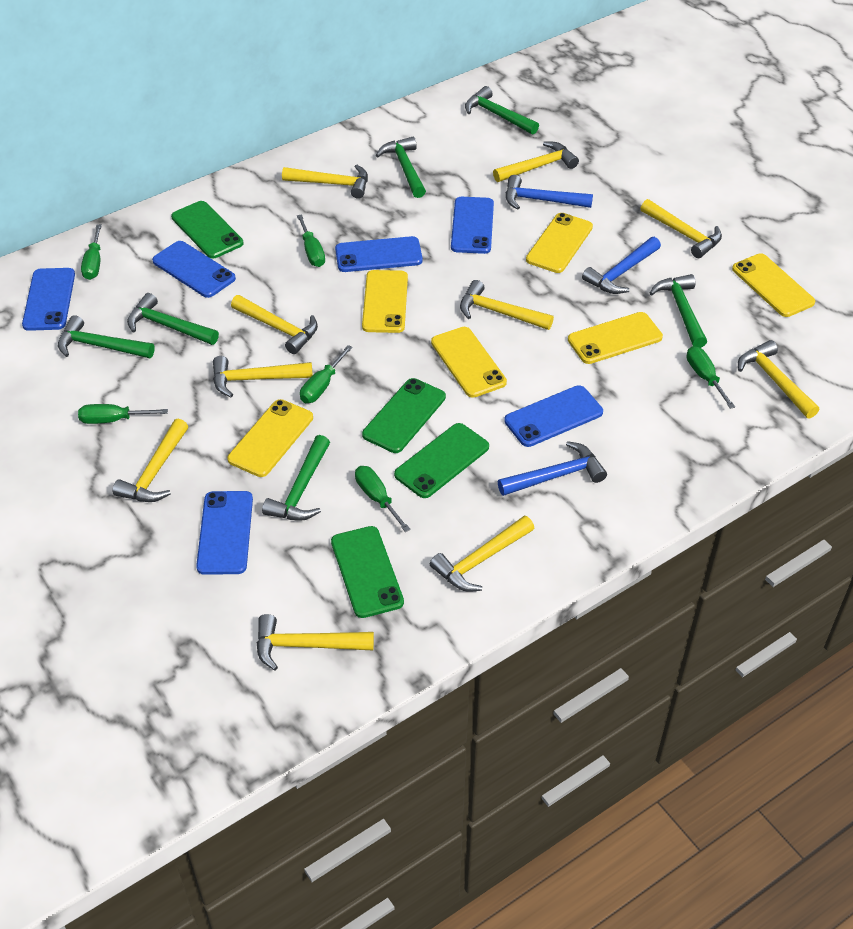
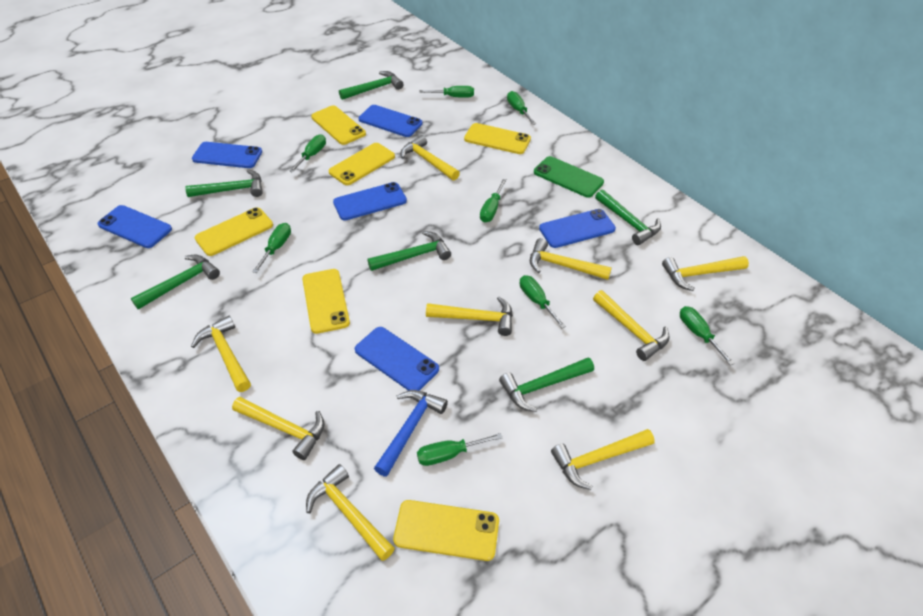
blue hammer: 3 -> 1
green phone: 4 -> 1
green screwdriver: 6 -> 8
yellow hammer: 10 -> 9

